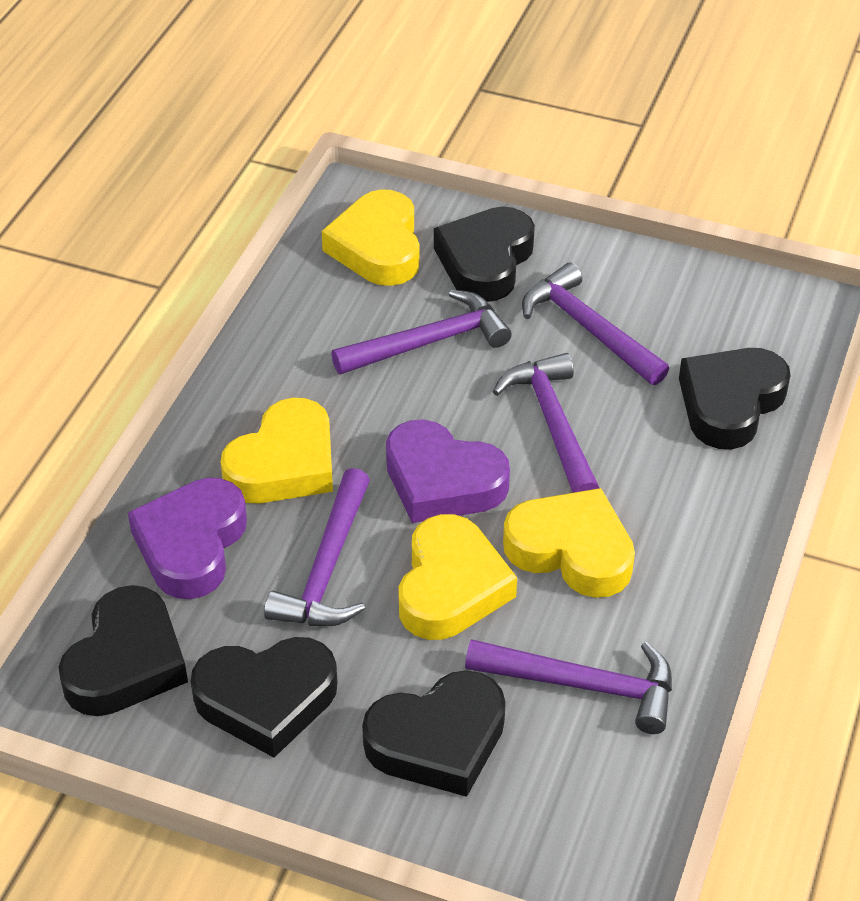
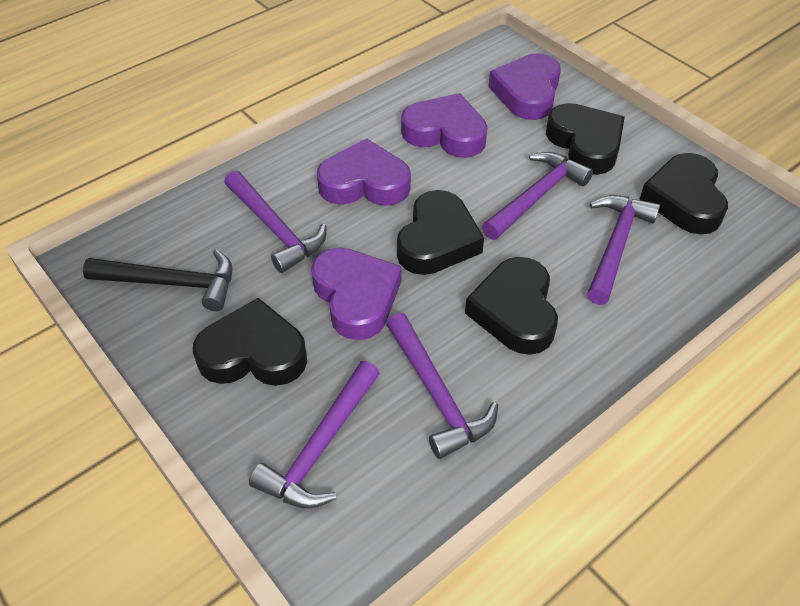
black hammer: 0 -> 1
purple heart: 2 -> 4
yellow heart: 4 -> 0

